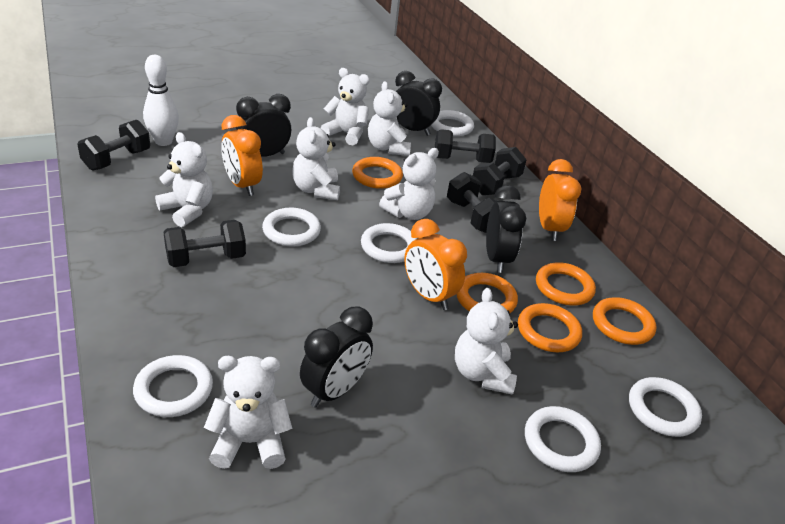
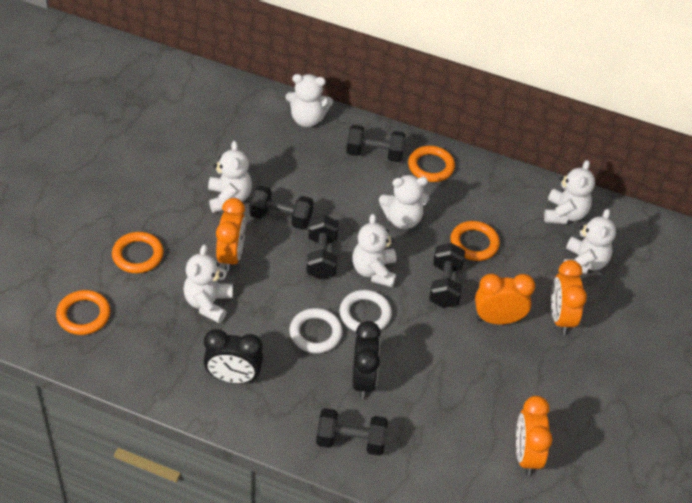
black clock: 4 -> 2
orange clock: 3 -> 4
orange ring: 5 -> 4
white bowling pin: 1 -> 0
white ring: 6 -> 2

